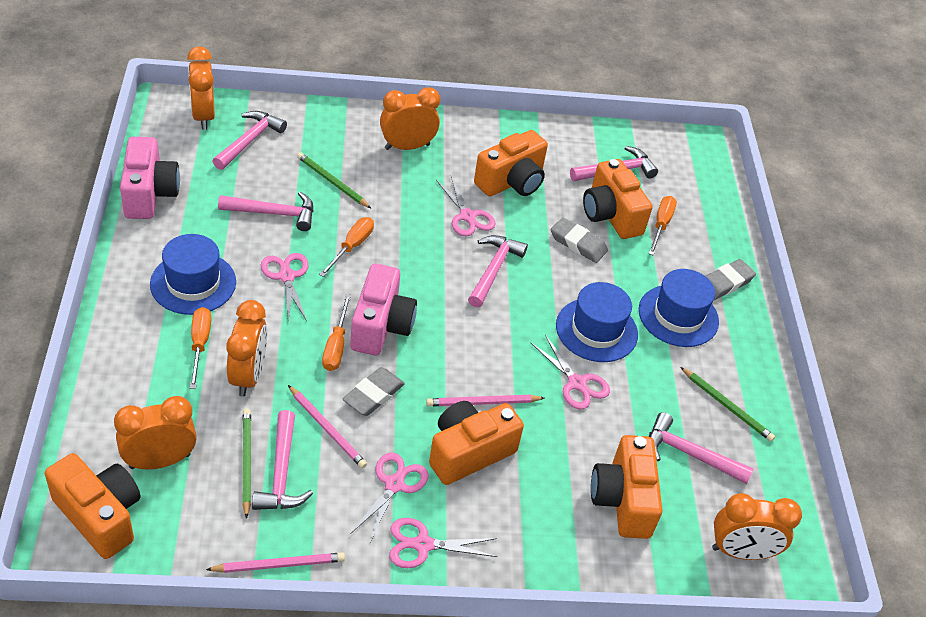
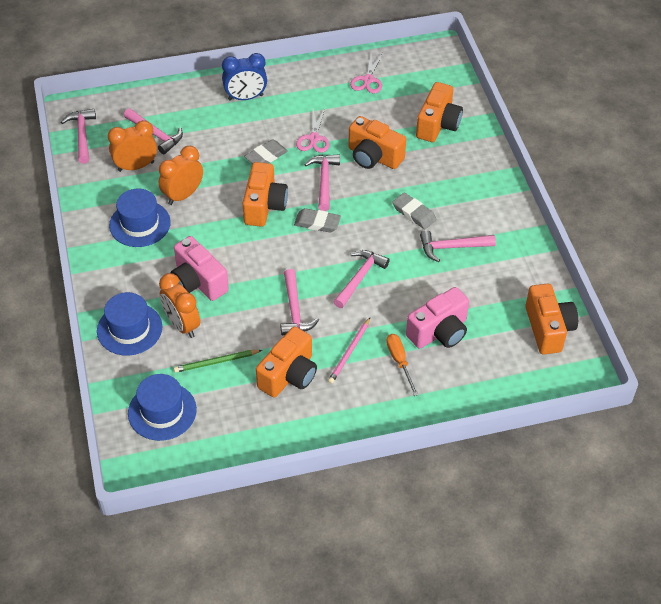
blue clock: 0 -> 1
green pencil: 3 -> 1
orange clock: 5 -> 3
orange screwdriver: 4 -> 1
pink pencil: 3 -> 1
pink scissors: 5 -> 2

